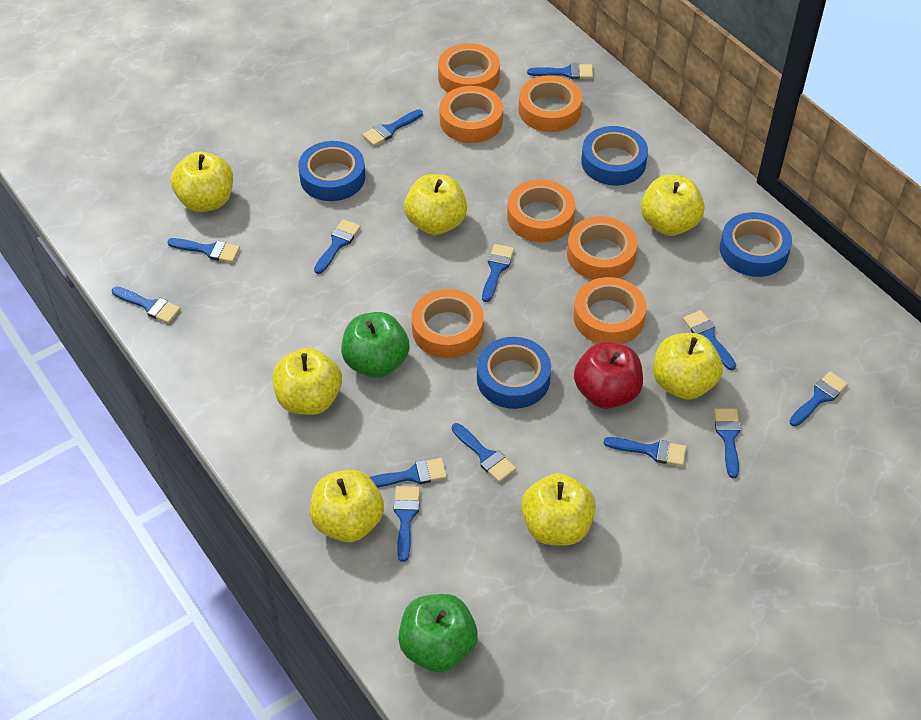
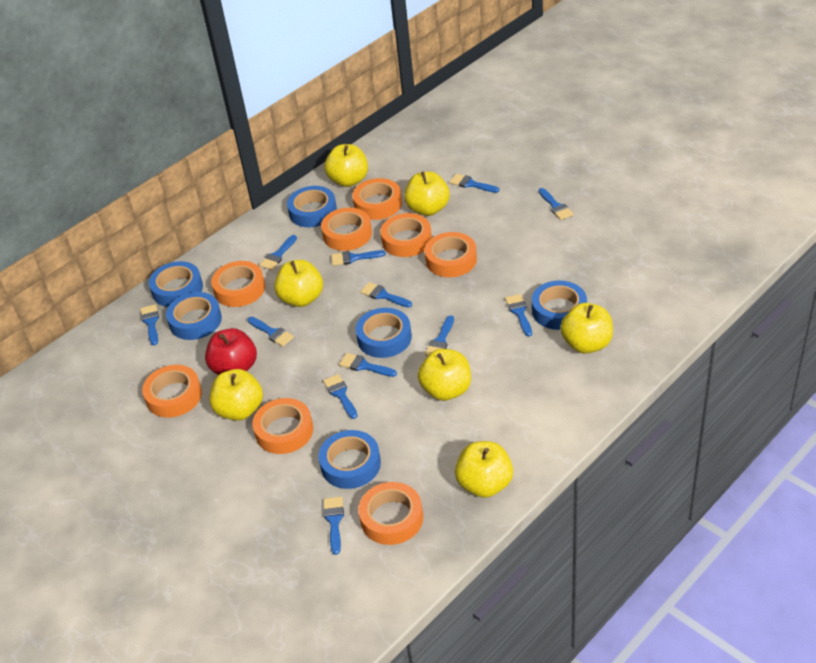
blue brush: 13 -> 12
blue tape: 4 -> 6
green apple: 2 -> 0
orange tape: 7 -> 8

